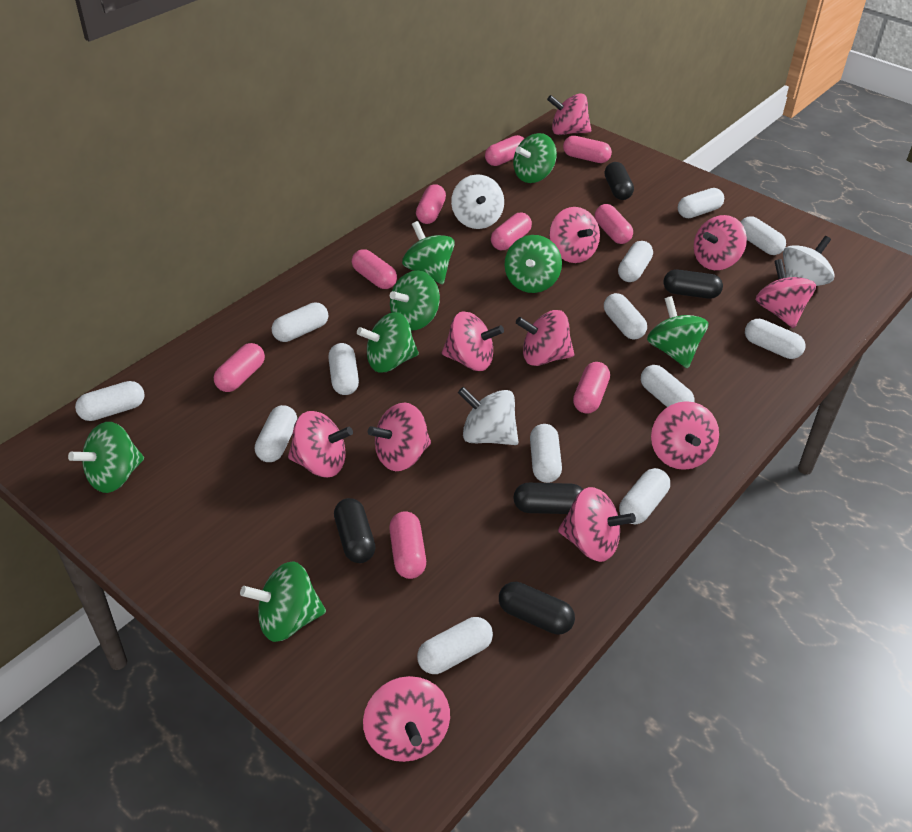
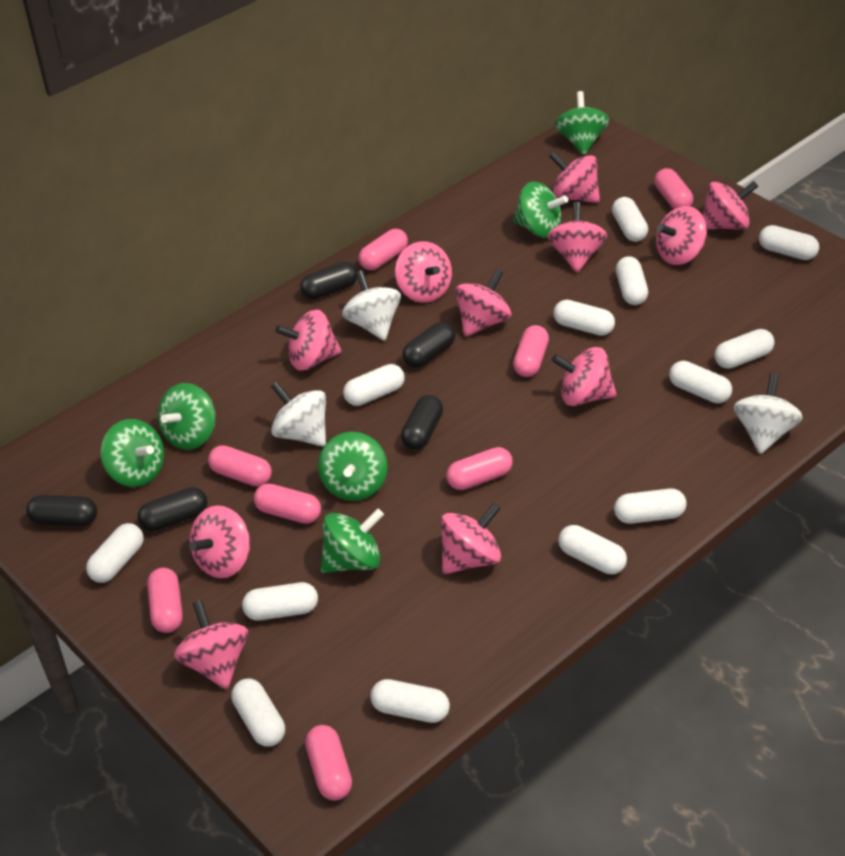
green spinning top: 8 -> 6
pink capsule: 9 -> 8

